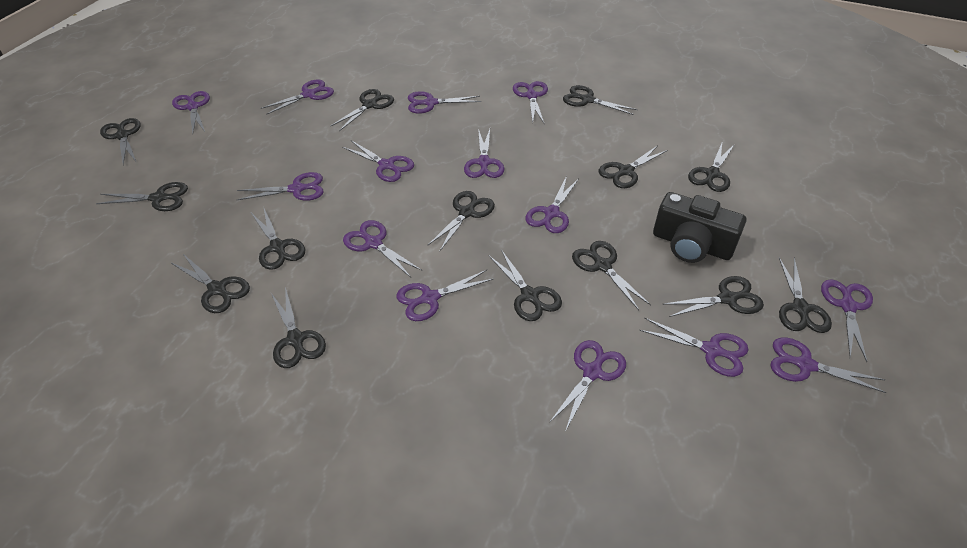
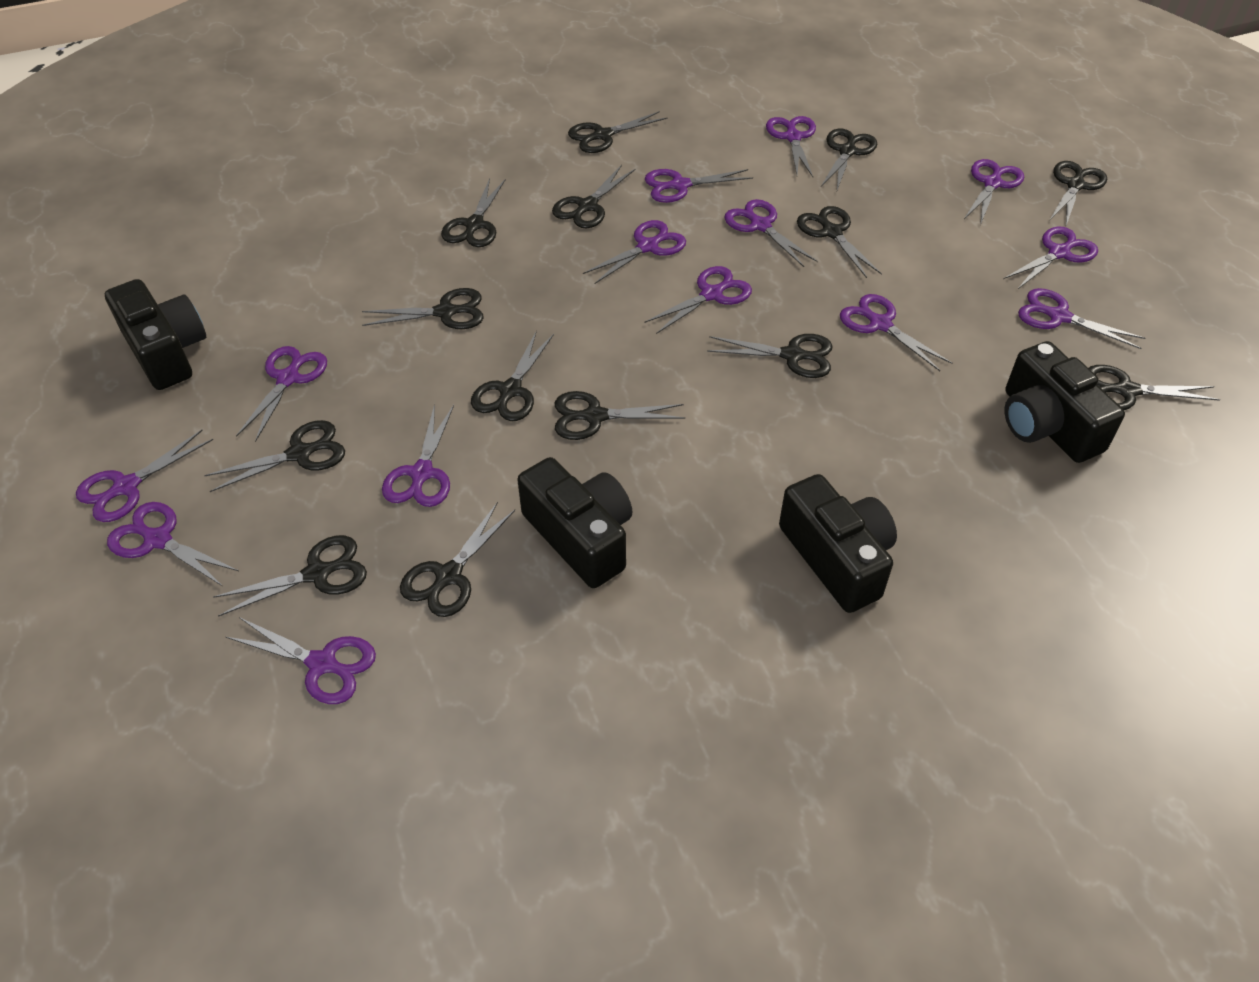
black camera: 1 -> 4

